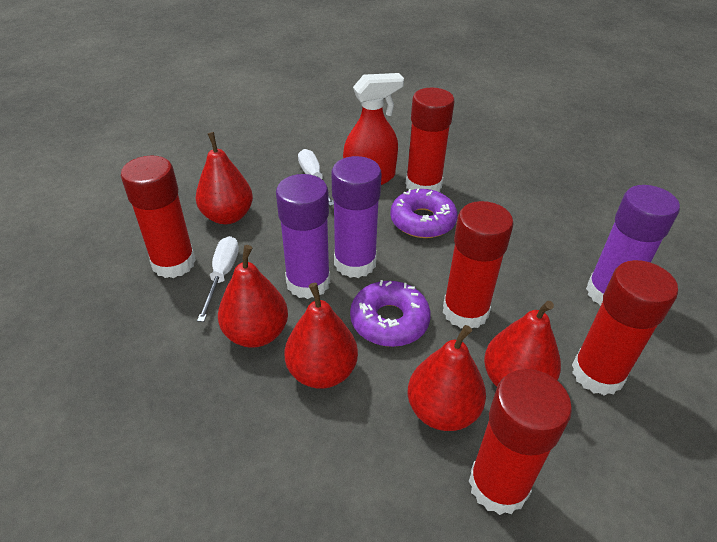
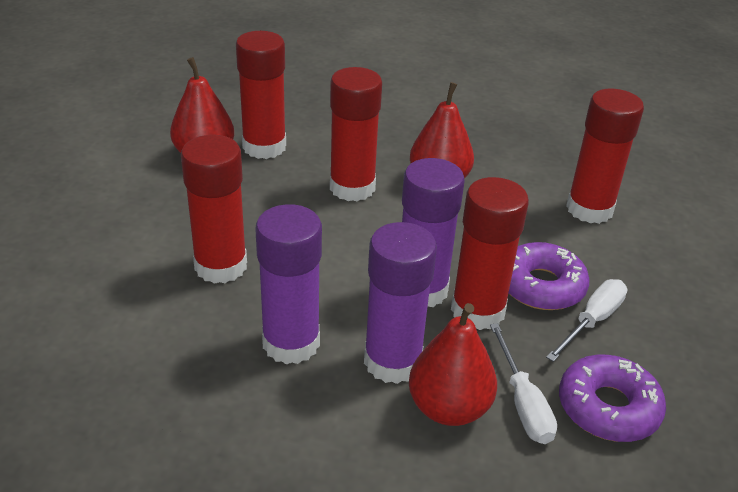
red pear: 5 -> 3
red spray bottle: 1 -> 0

